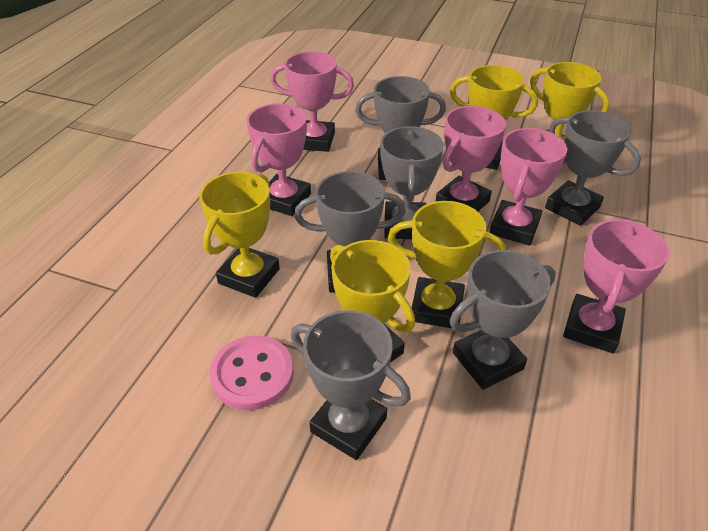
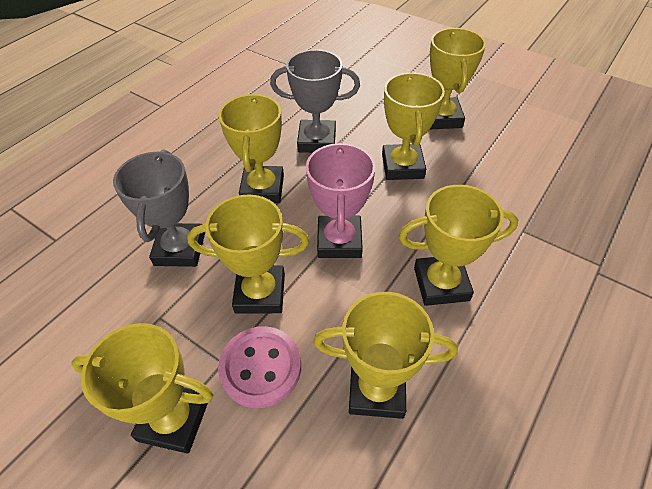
grey trophy: 6 -> 2
pink trophy: 5 -> 1
yellow trophy: 5 -> 7

